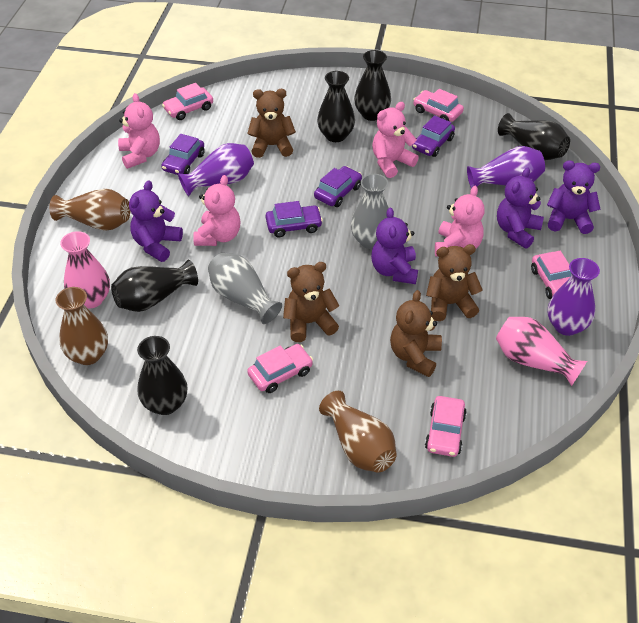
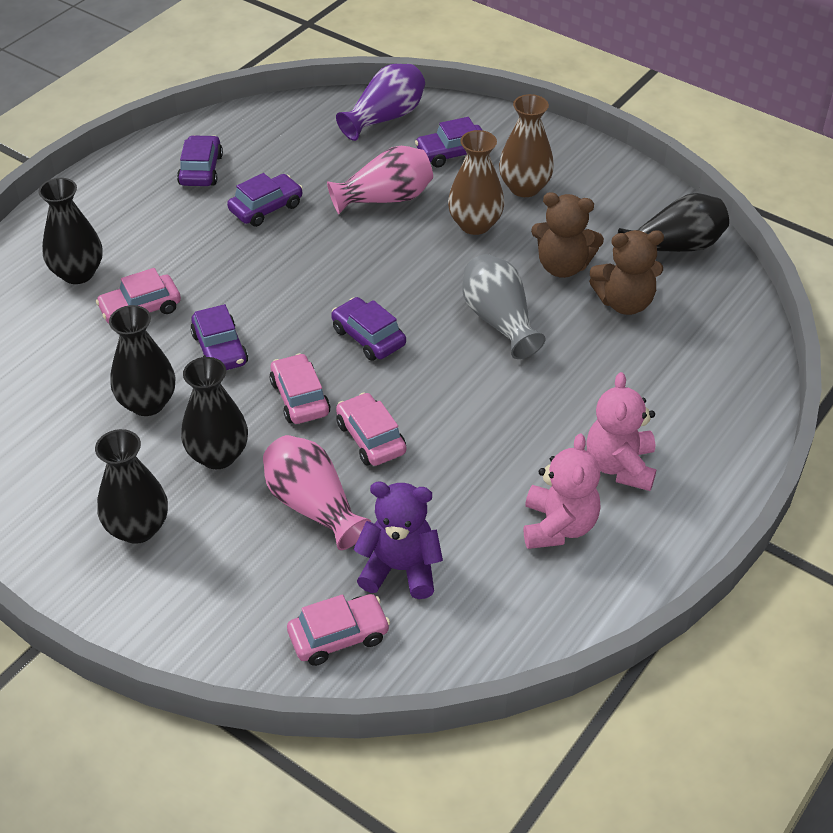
brown teddy bear: 4 -> 2
brown vase: 3 -> 2
grey vase: 2 -> 1
pink car: 5 -> 4
pink teddy bear: 4 -> 2
purple car: 4 -> 5
purple teddy bear: 4 -> 1
purple vase: 3 -> 1

